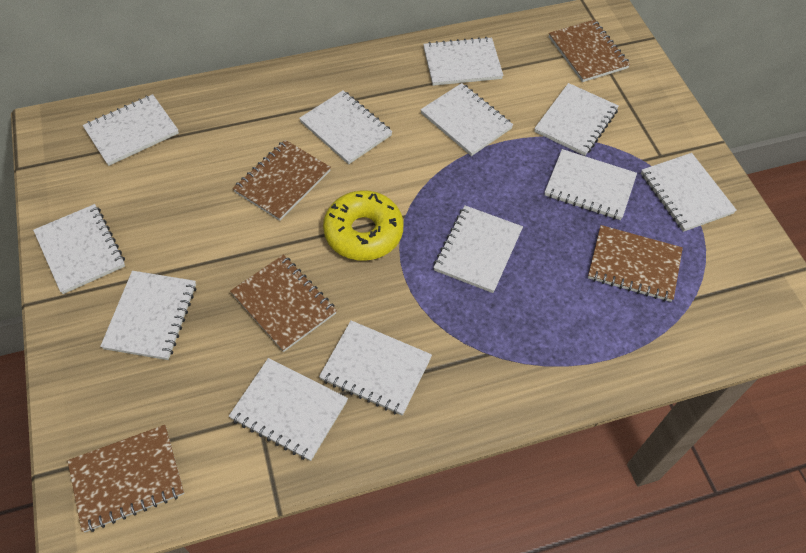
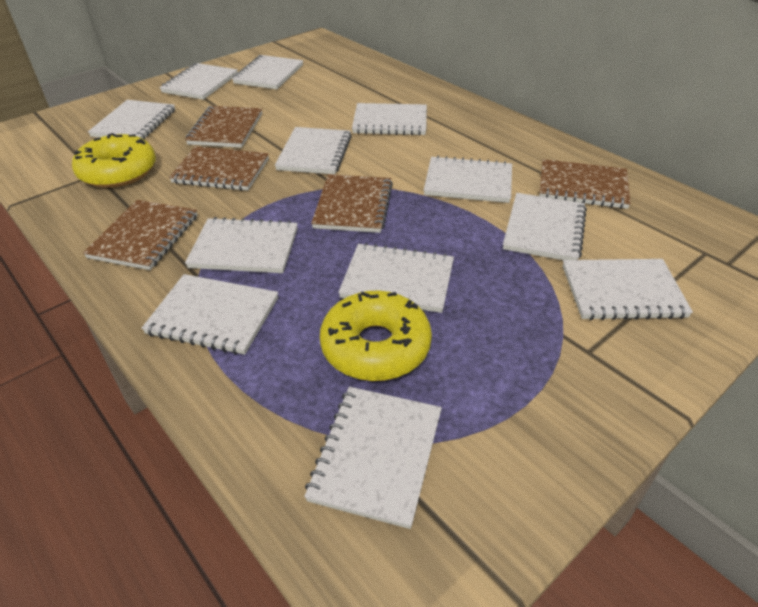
yellow donut: 1 -> 2

